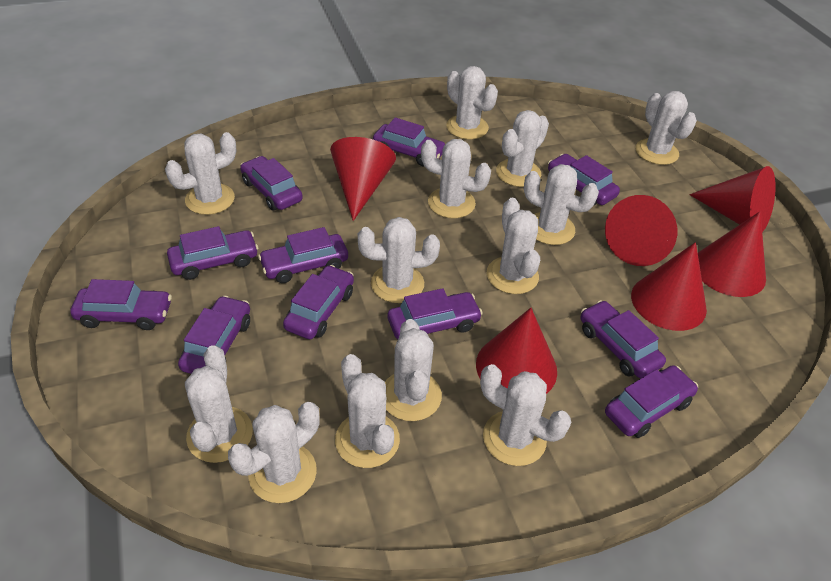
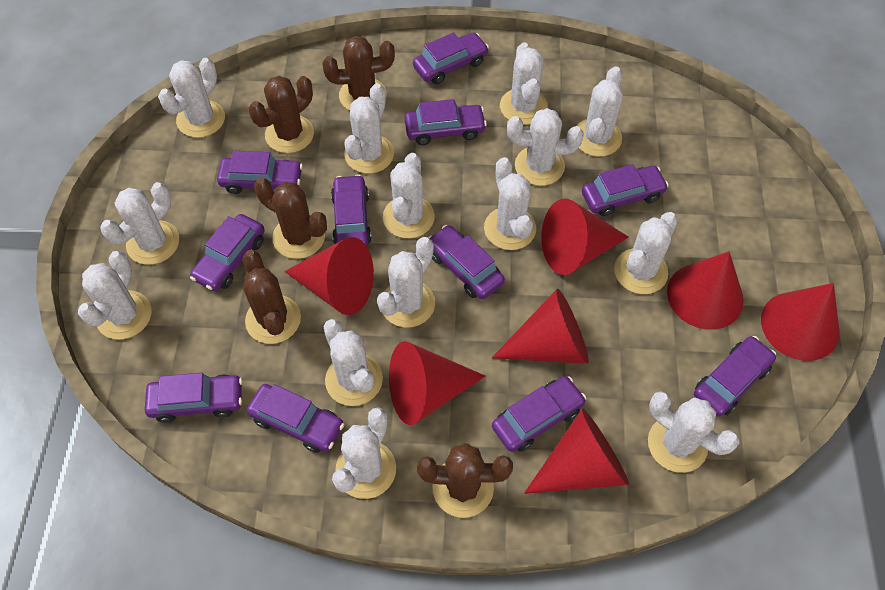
brown cactus: 0 -> 5
red cone: 6 -> 7
white cactus: 13 -> 14

